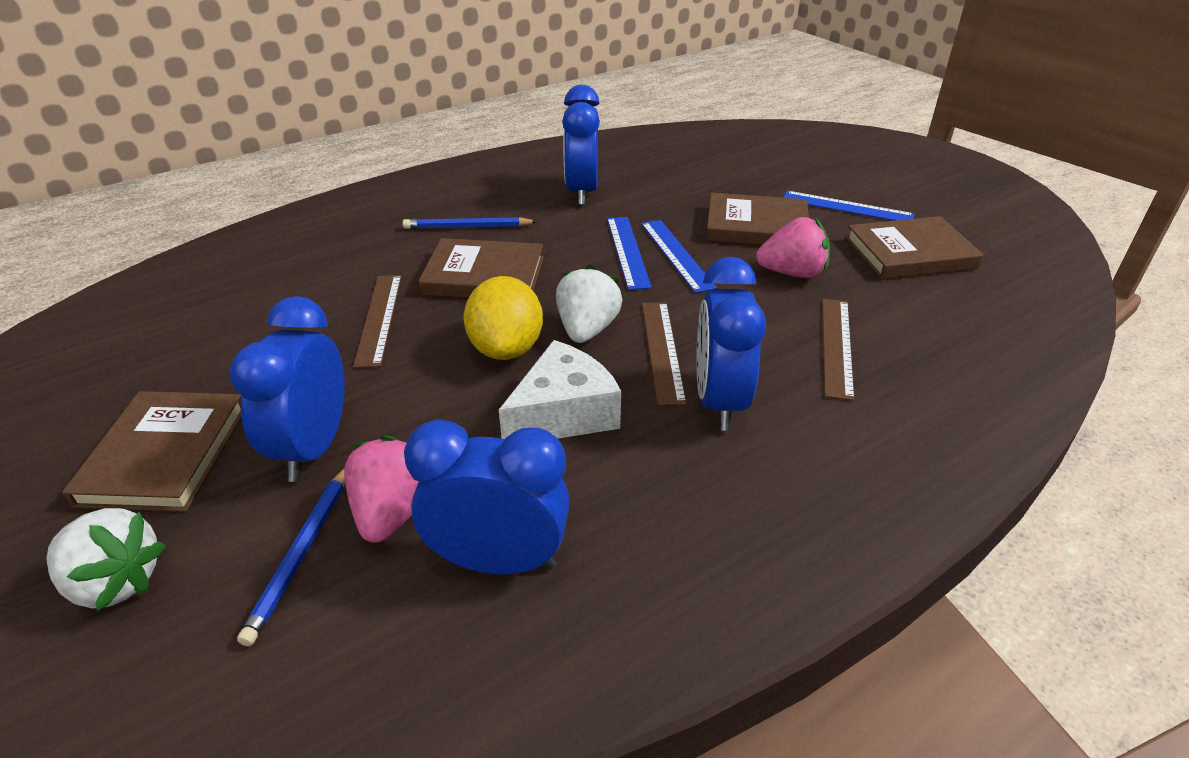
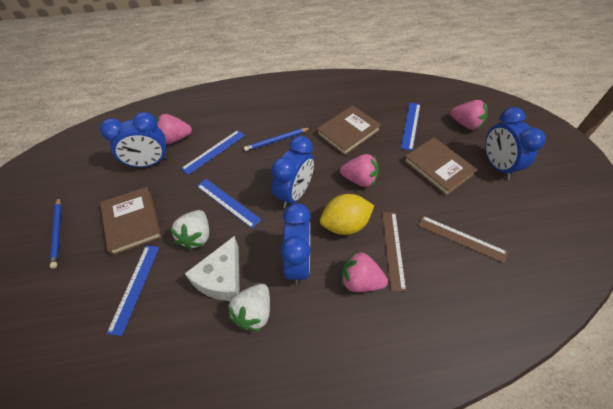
blue ruler: 3 -> 4
brown book: 4 -> 3
brown ruler: 3 -> 2
pink strawberry: 2 -> 4

